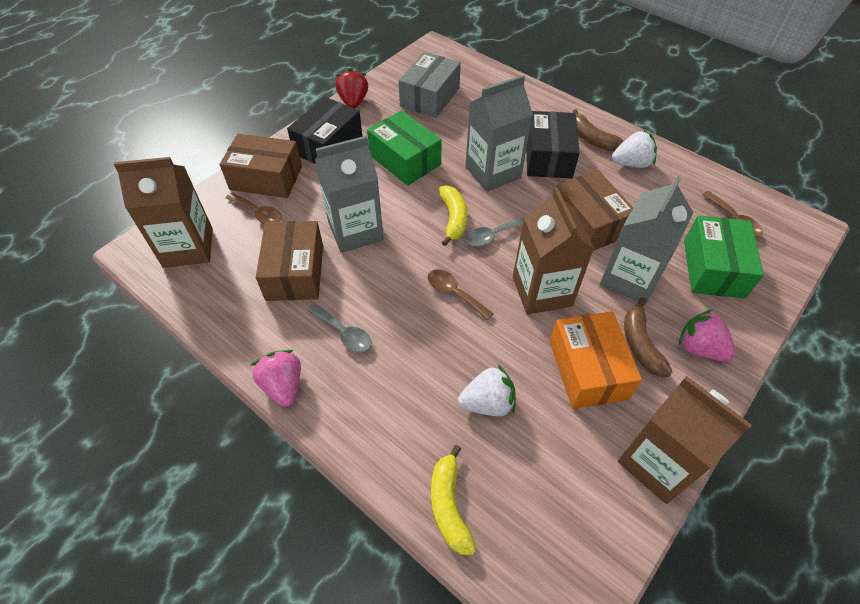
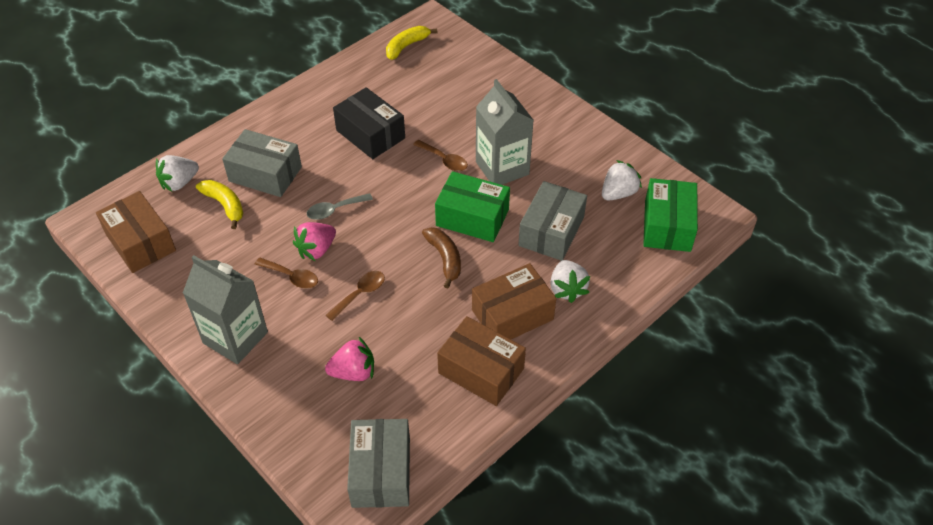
black box: 2 -> 1
brown banana: 2 -> 1
brown carton: 3 -> 0
grey box: 1 -> 3
grey carton: 3 -> 2
grey spoon: 2 -> 1
orange box: 1 -> 0
red strawberry: 1 -> 0
white strawberry: 2 -> 3

